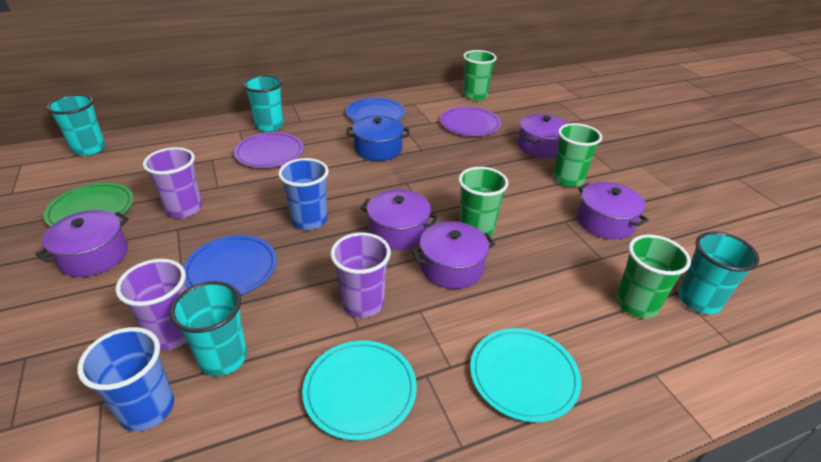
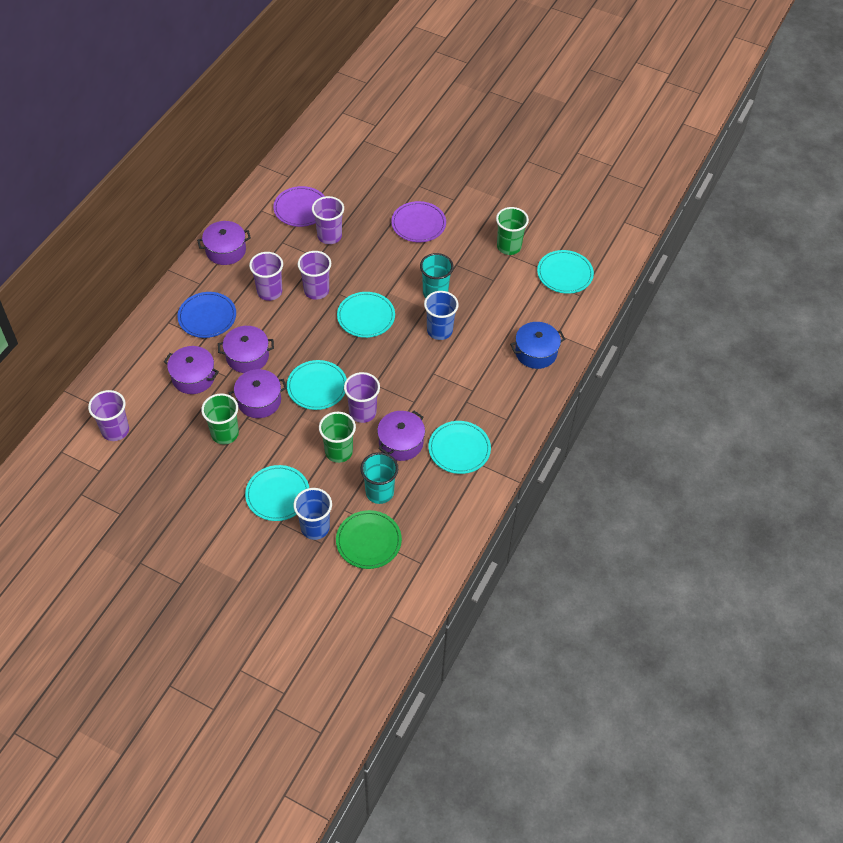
blue plate: 2 -> 1
green cup: 4 -> 3
purple cup: 3 -> 5
turquoise cup: 4 -> 2
turquoise plate: 2 -> 5

